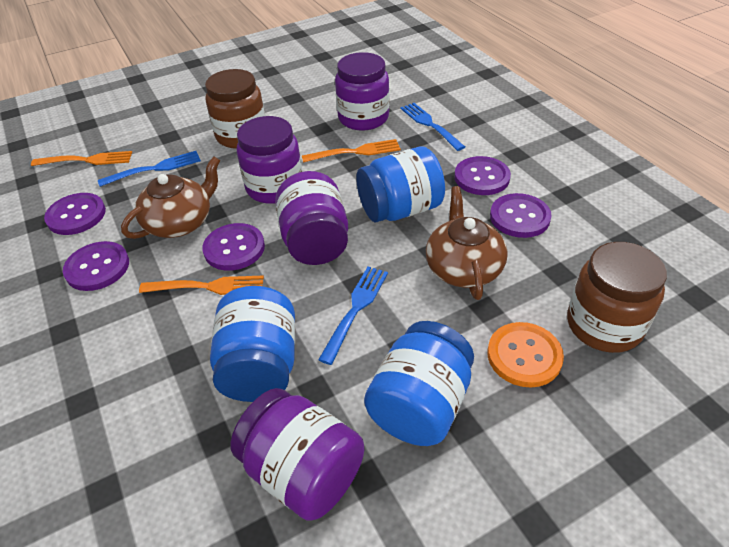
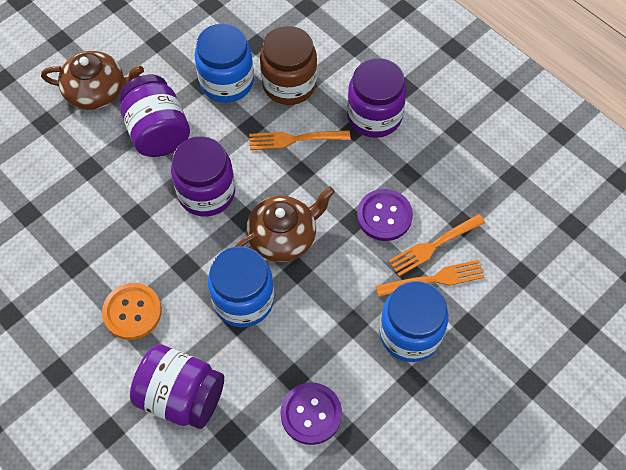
blue fork: 3 -> 0
brown jar: 2 -> 1
purple button: 5 -> 2

